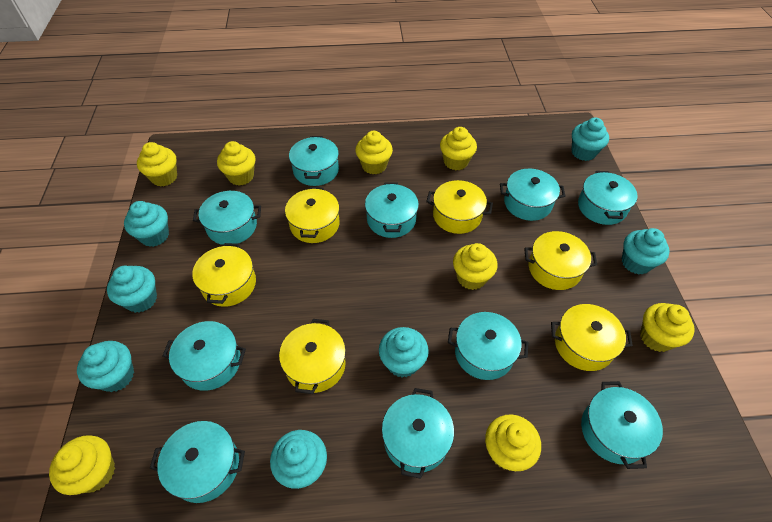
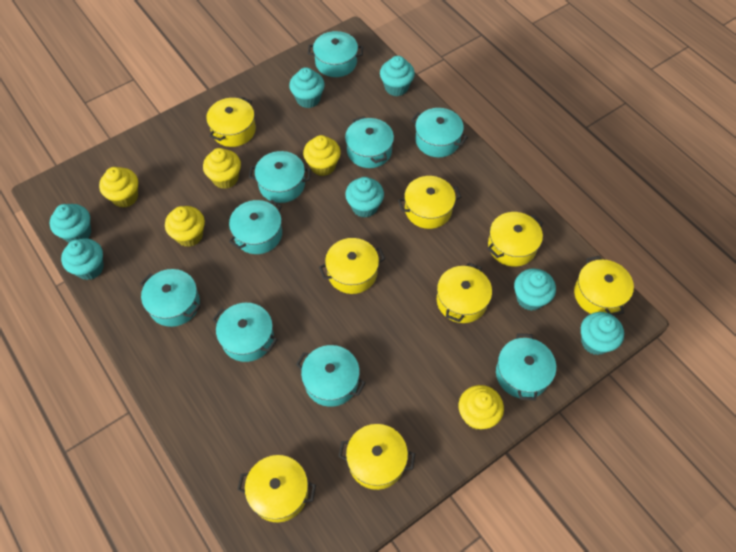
turquoise pot: 10 -> 9
yellow cupcake: 8 -> 5
yellow pot: 6 -> 8

